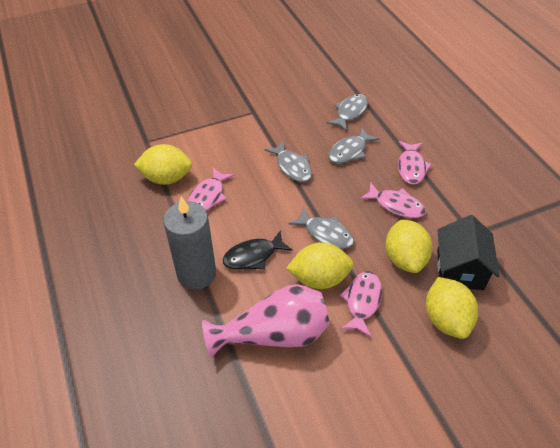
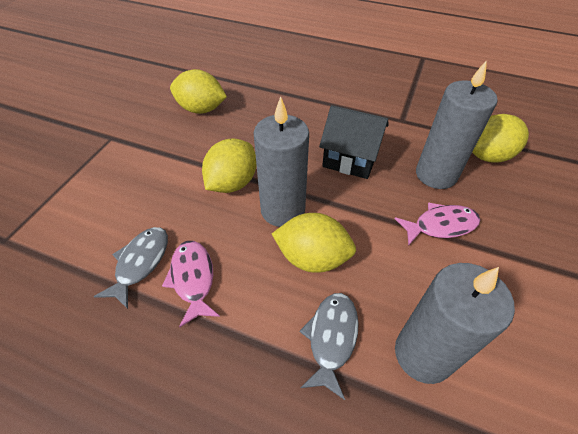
black fish: 1 -> 0
grey candle: 1 -> 3
grey fish: 4 -> 2
pink fish: 4 -> 2
pink vase: 1 -> 0

